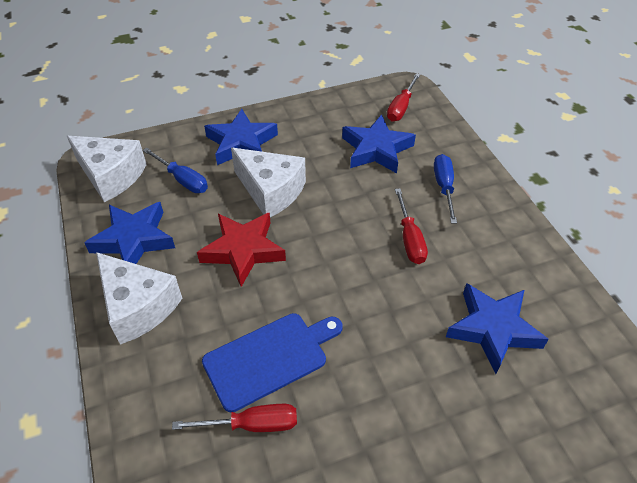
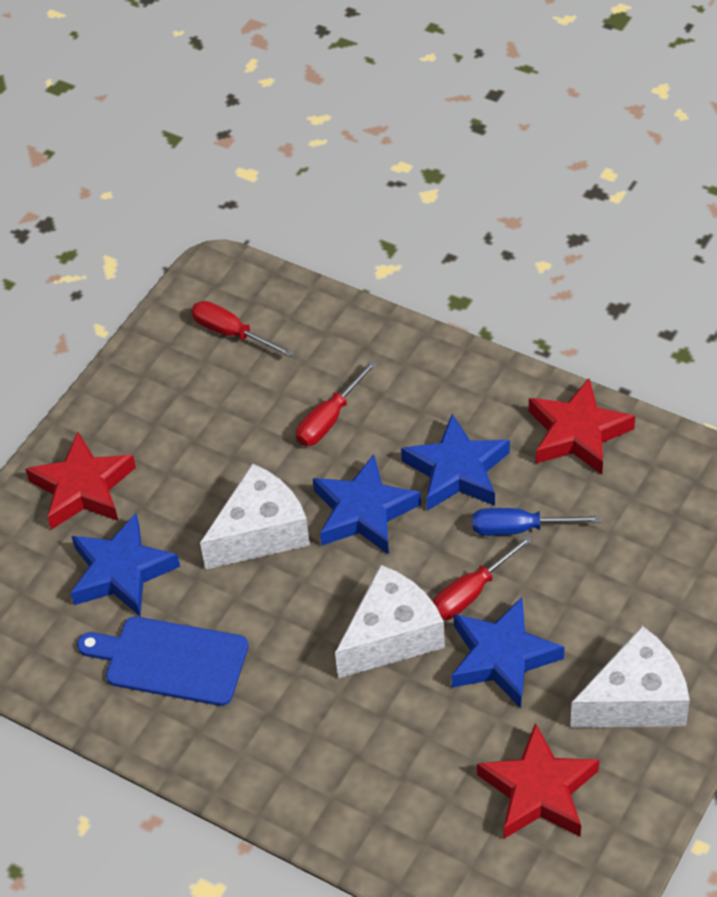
blue screwdriver: 2 -> 1
red star: 1 -> 3

